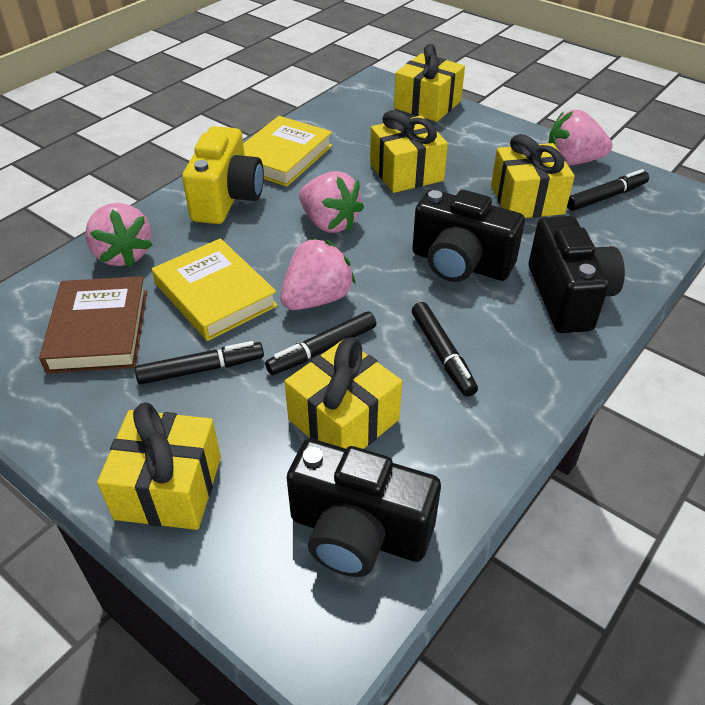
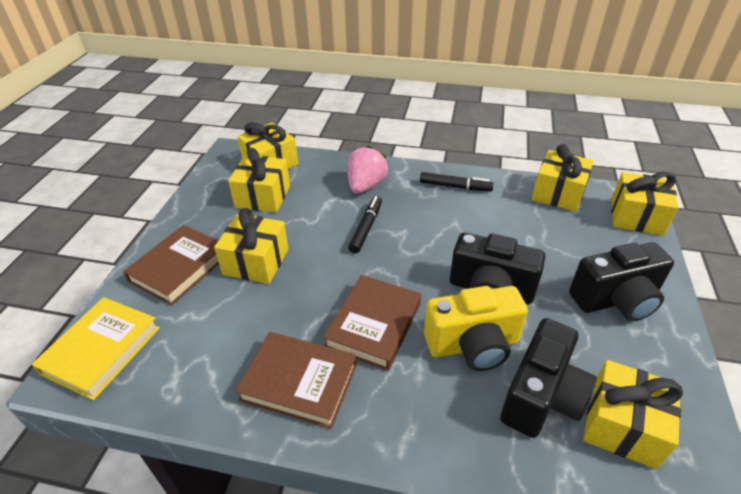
black marker: 4 -> 2
brown book: 1 -> 3
pink strawberry: 4 -> 1
yellow book: 2 -> 1
yellow gift: 5 -> 6

